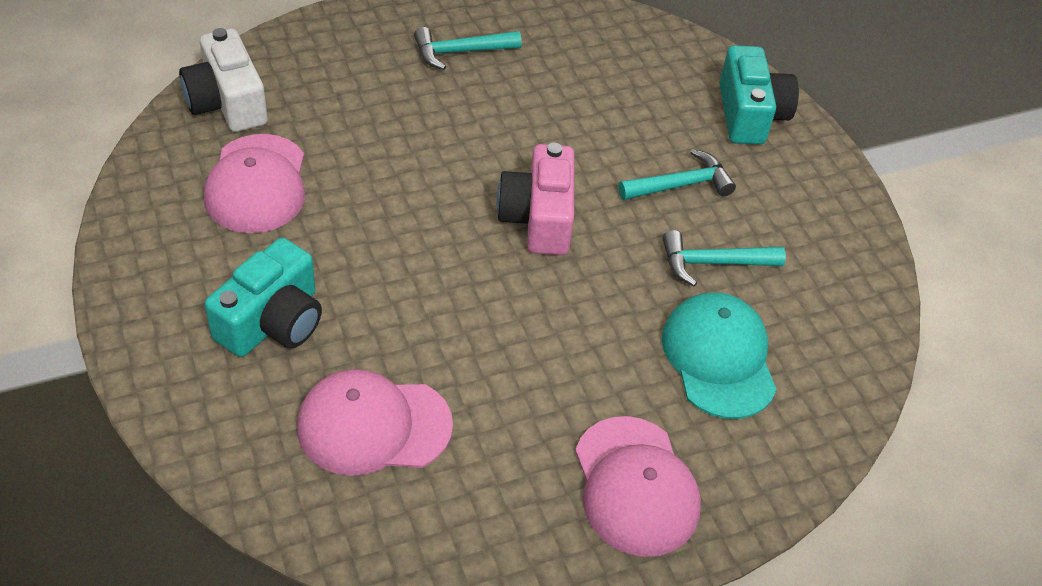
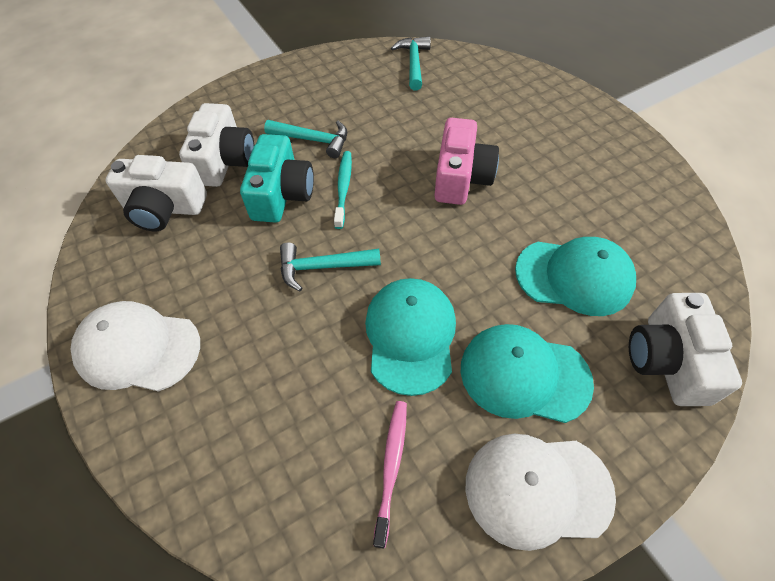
pink cap: 3 -> 0
pink toothbrush: 0 -> 1
turquoise camera: 2 -> 1
turquoise cap: 1 -> 3
turquoise toothbrush: 0 -> 1
white camera: 1 -> 3
white cap: 0 -> 2

